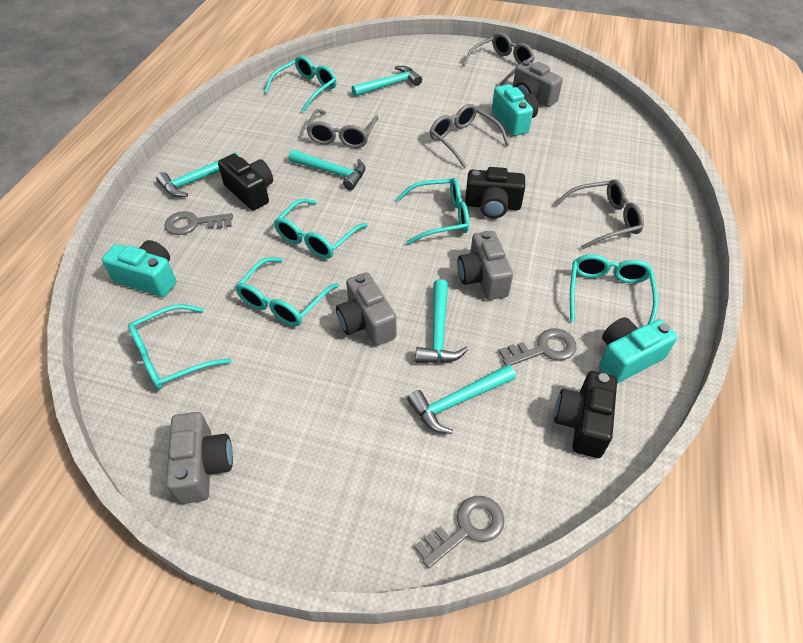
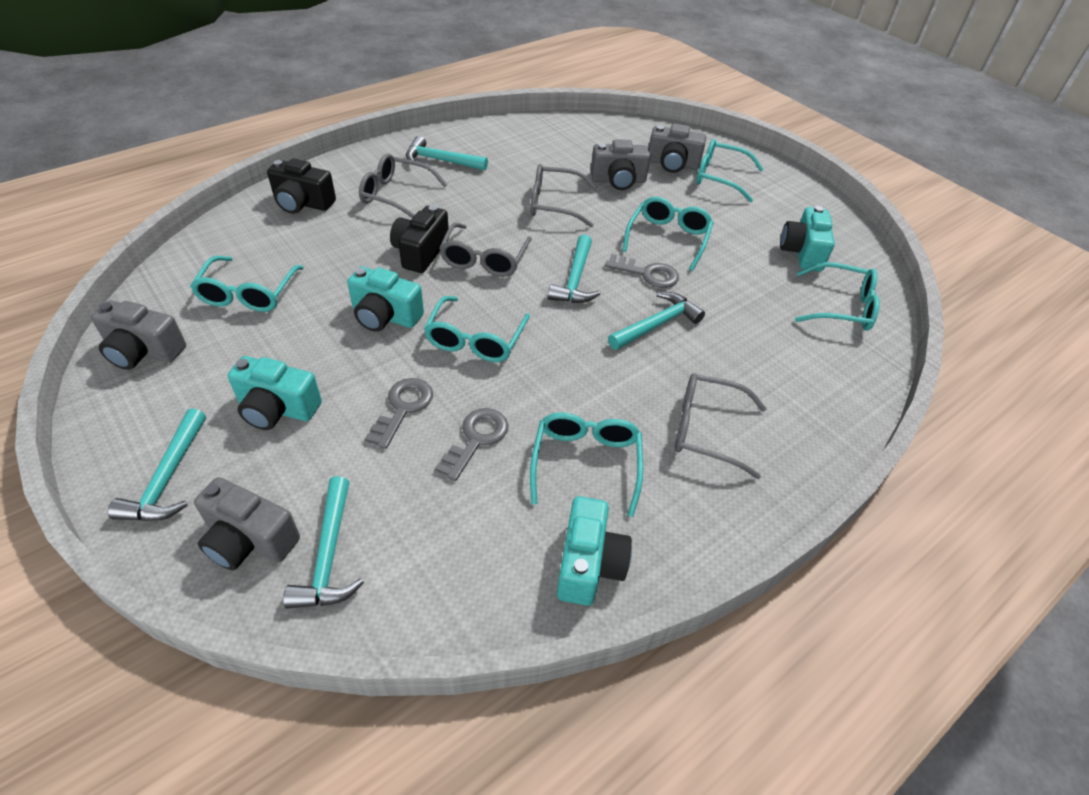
black camera: 3 -> 2
turquoise camera: 3 -> 4

